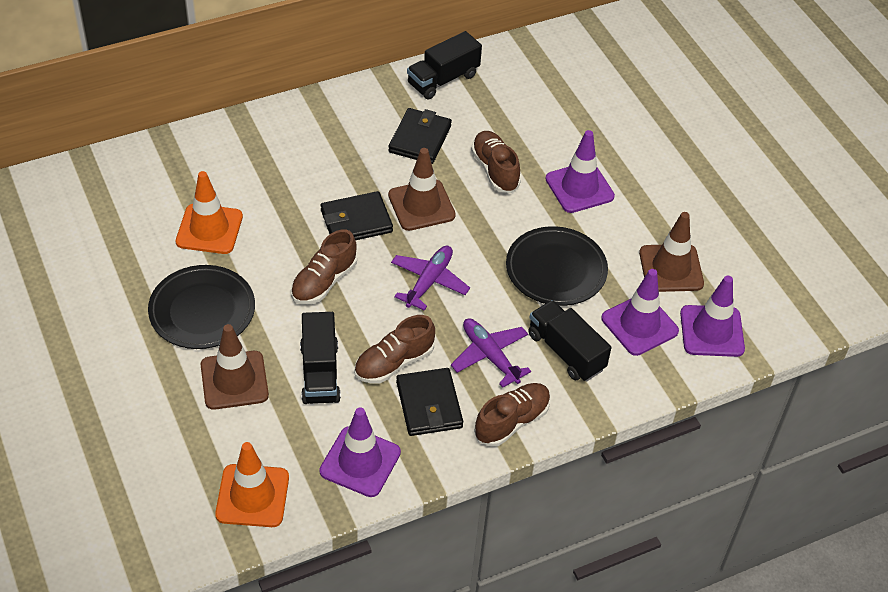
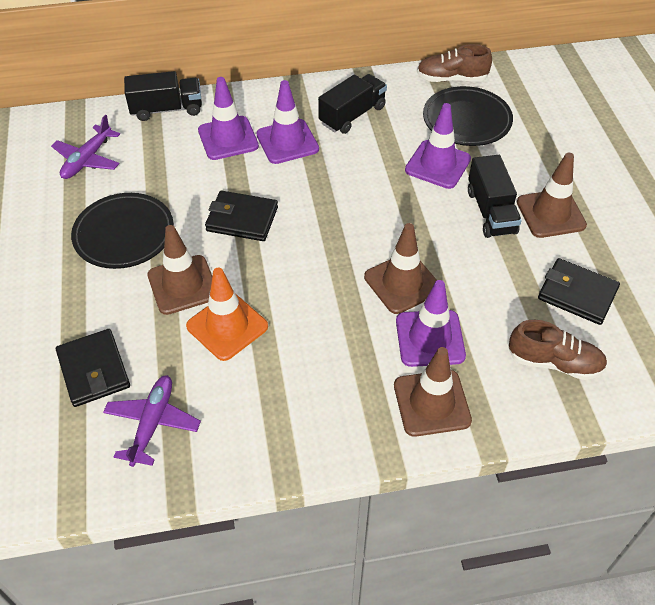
brown shoe: 4 -> 2
brown traffic cone: 3 -> 4
orange traffic cone: 2 -> 1

